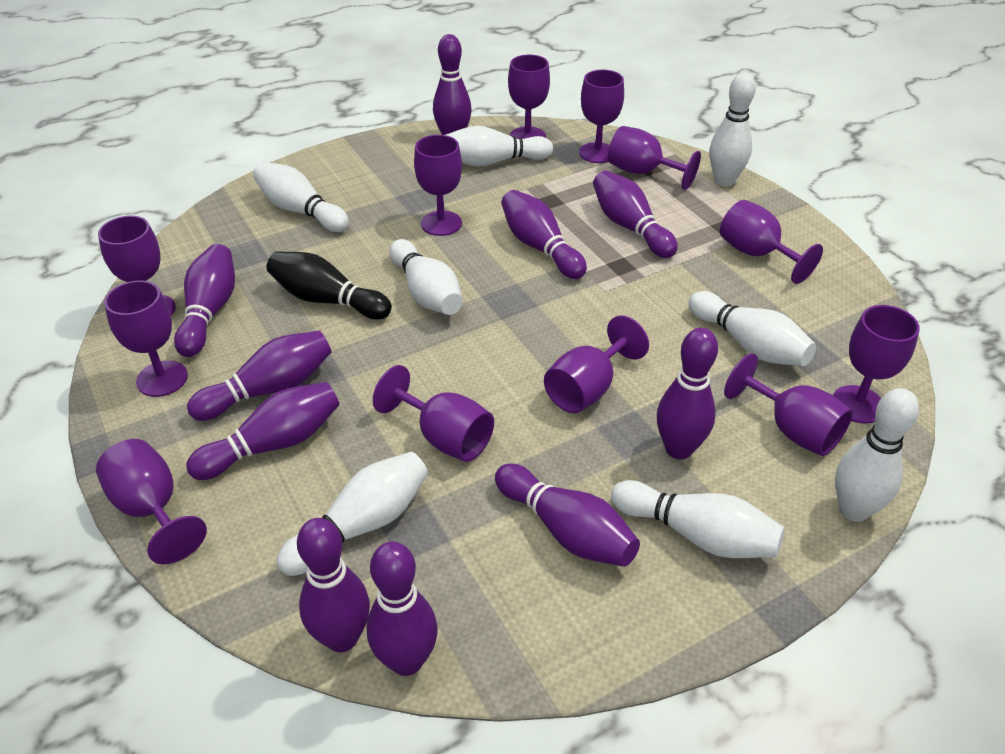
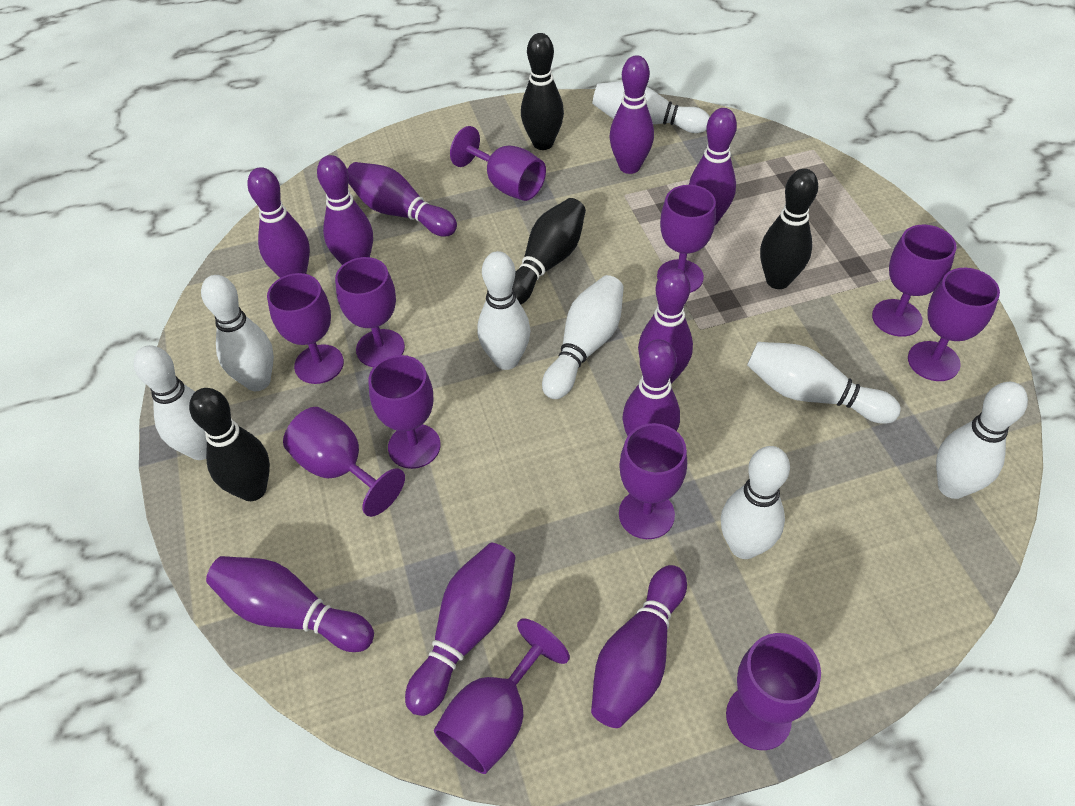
black bowling pin: 1 -> 4
purple goblet: 12 -> 11

